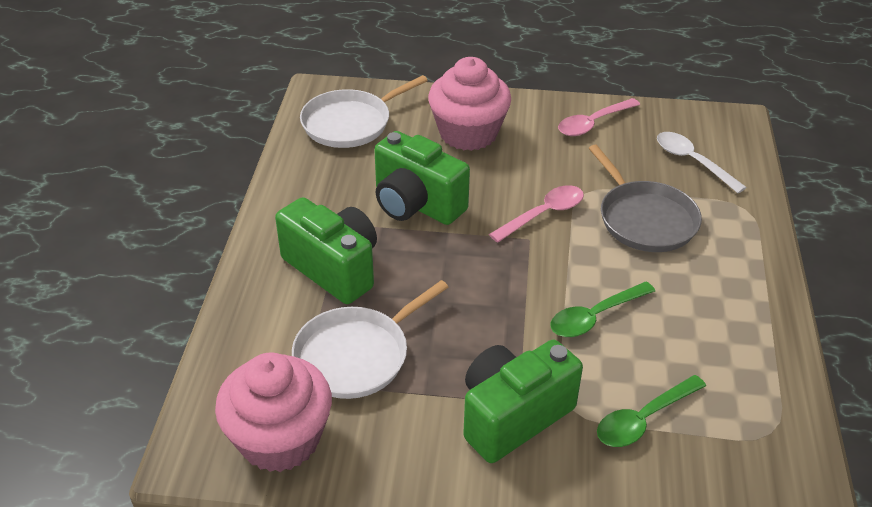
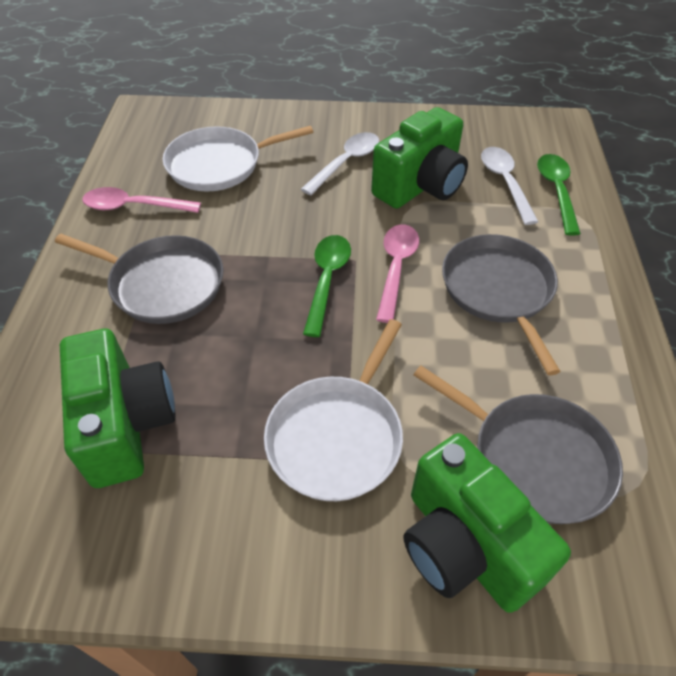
grey pan: 1 -> 3
pink cupcake: 2 -> 0
white spoon: 1 -> 2

